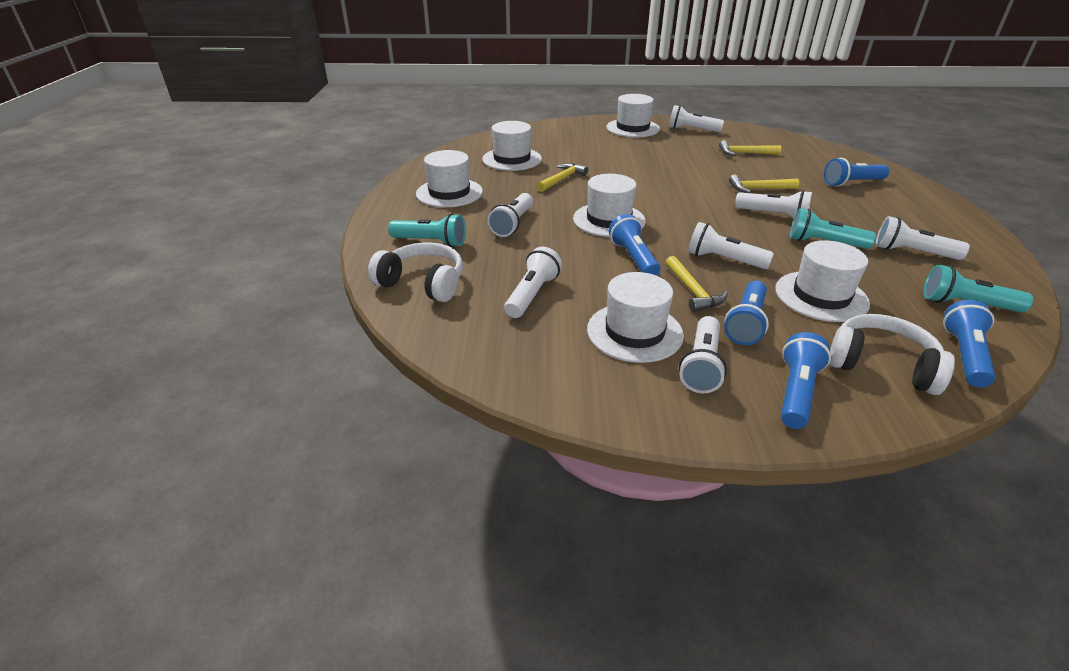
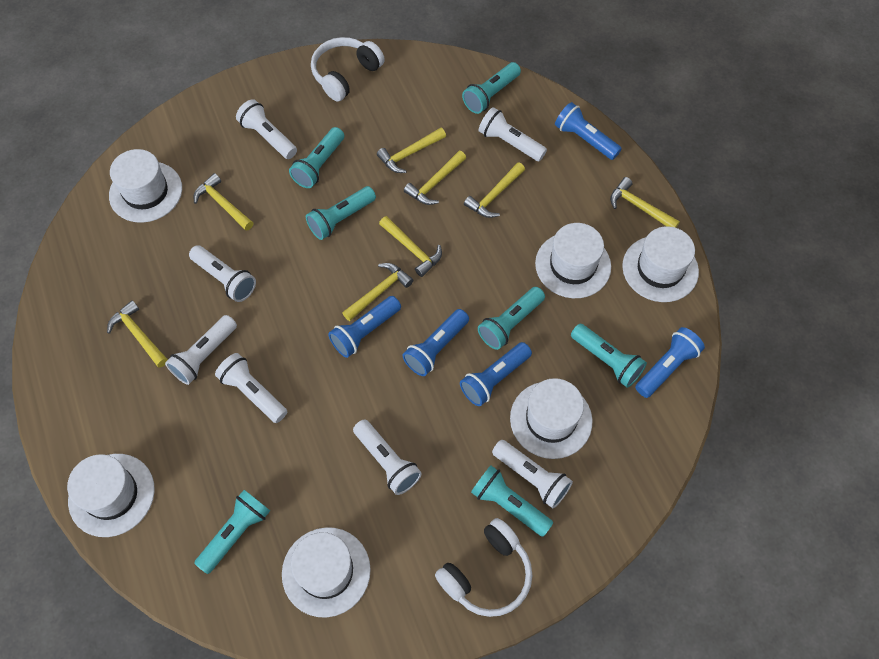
turquoise flashlight: 3 -> 7
yellow hammer: 4 -> 8

